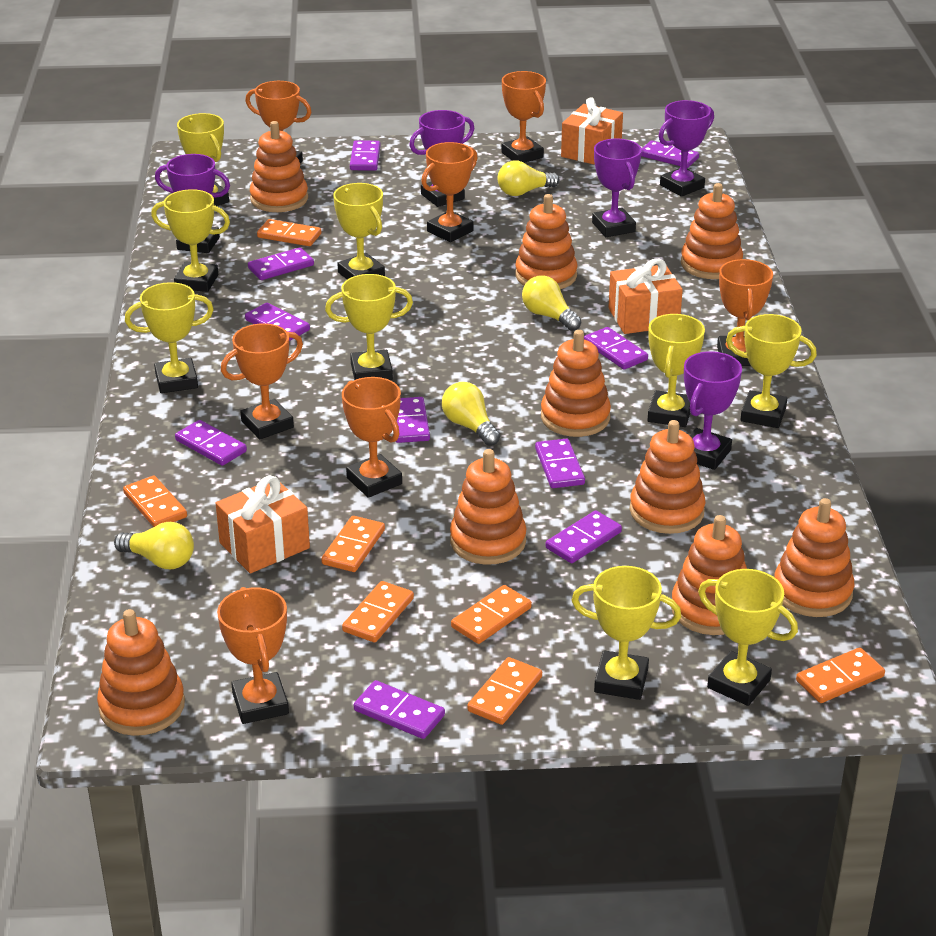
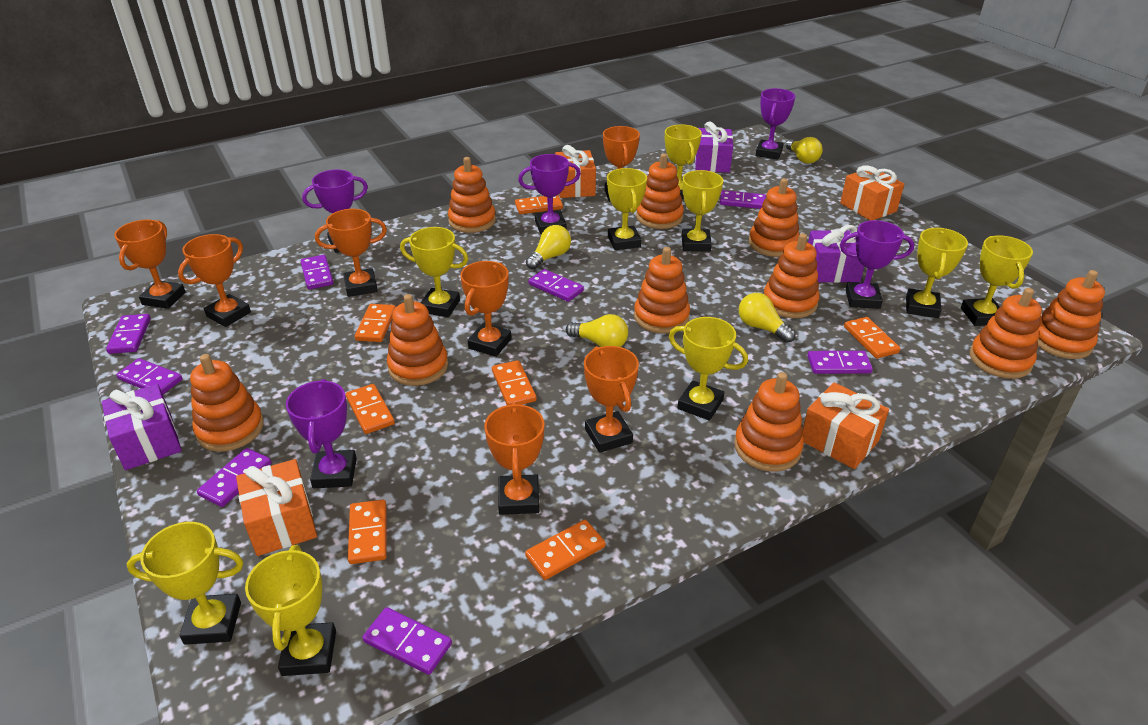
orange gift: 3 -> 4
orange stacking toy: 9 -> 10
purple domino: 10 -> 8
purple gift: 0 -> 3

